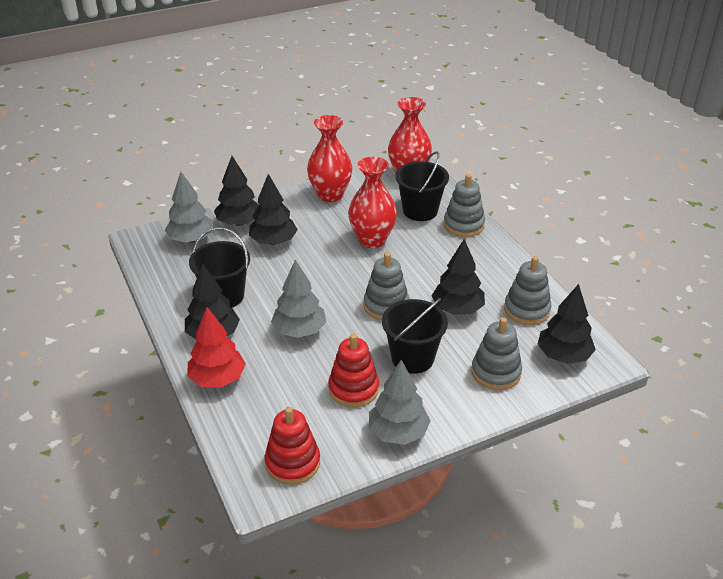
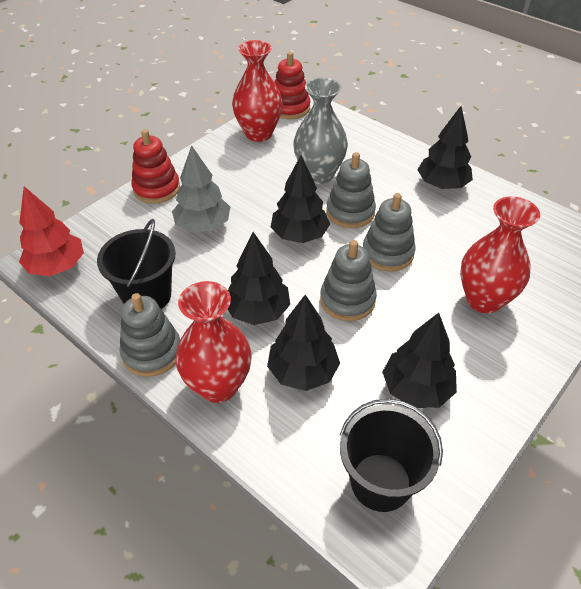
black bucket: 3 -> 2
grey tree: 3 -> 1
grey vase: 0 -> 1

